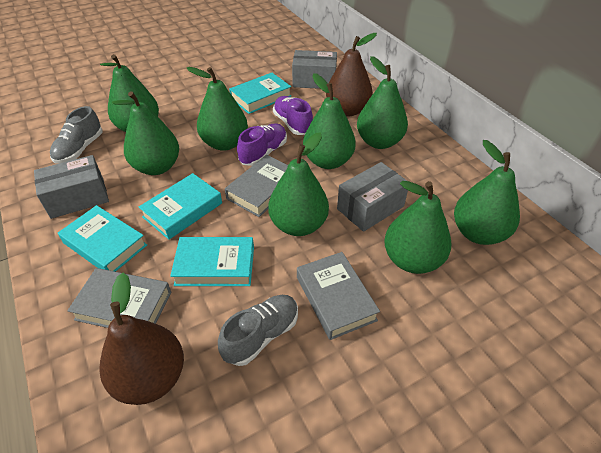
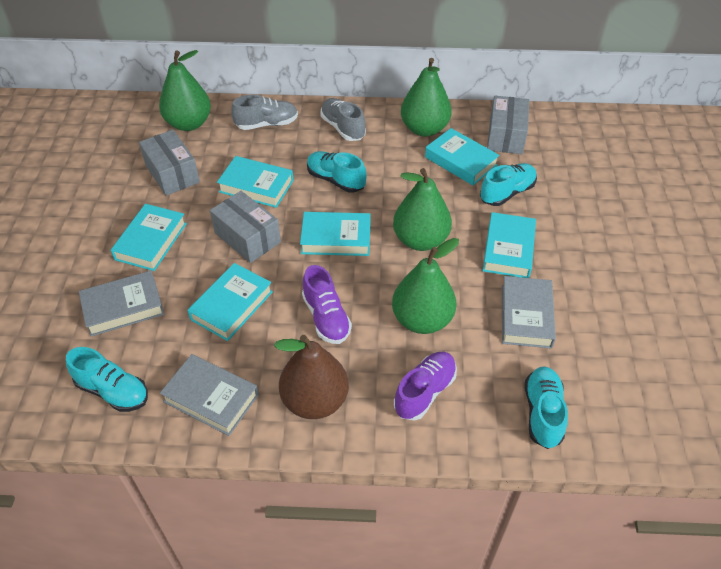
brown pear: 2 -> 1
green pear: 8 -> 4
turquoise book: 4 -> 6
turquoise shoe: 0 -> 4

